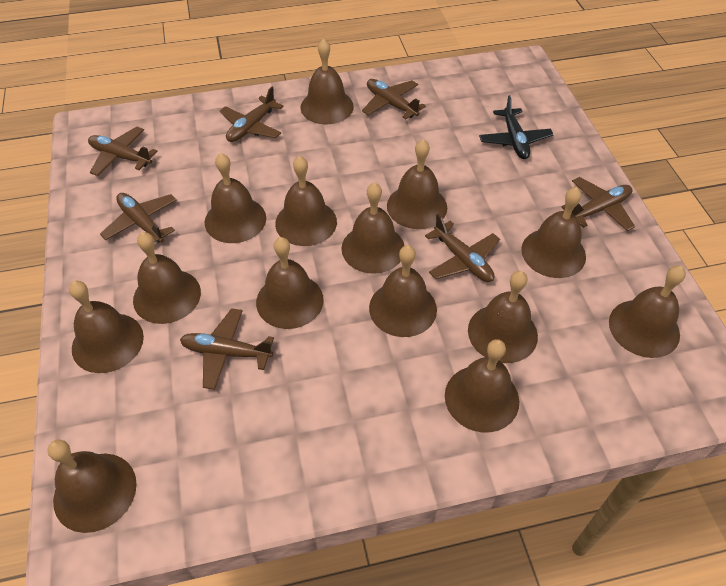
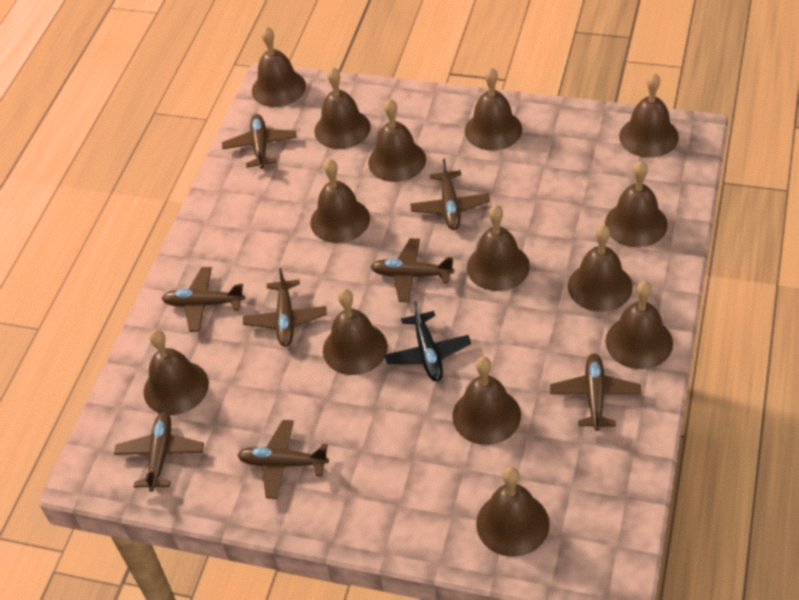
brown plane: 7 -> 8

